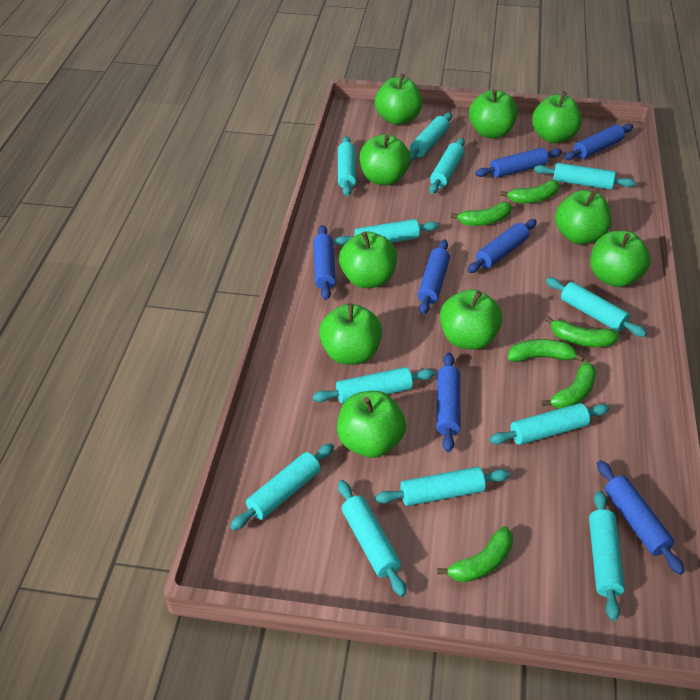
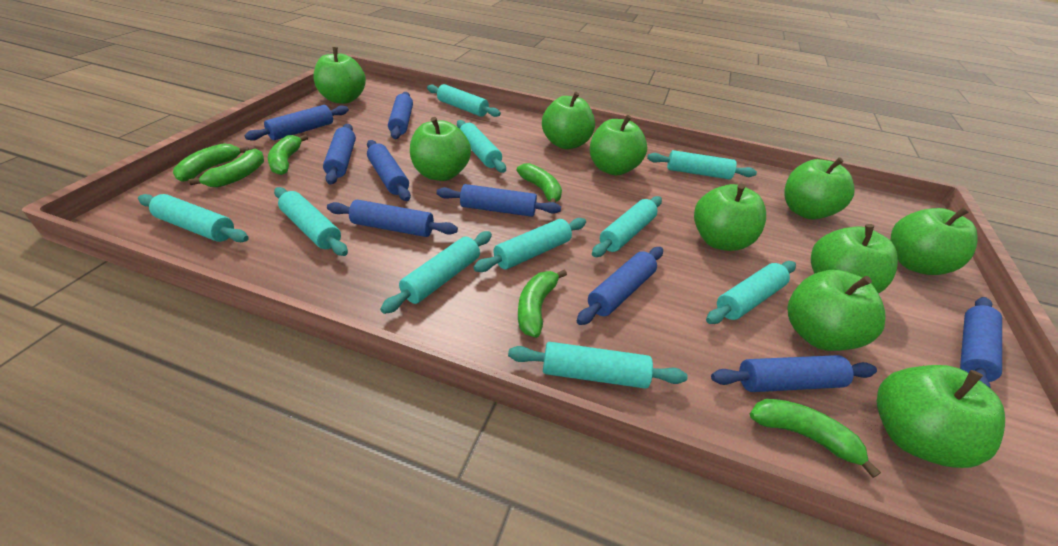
blue rolling pin: 7 -> 9
turquoise rolling pin: 12 -> 10

